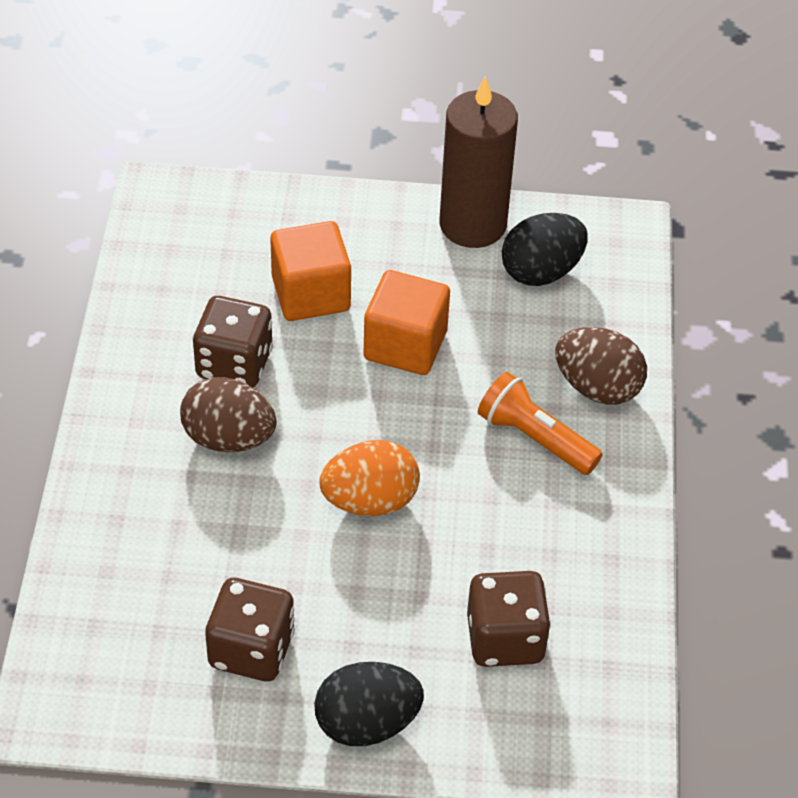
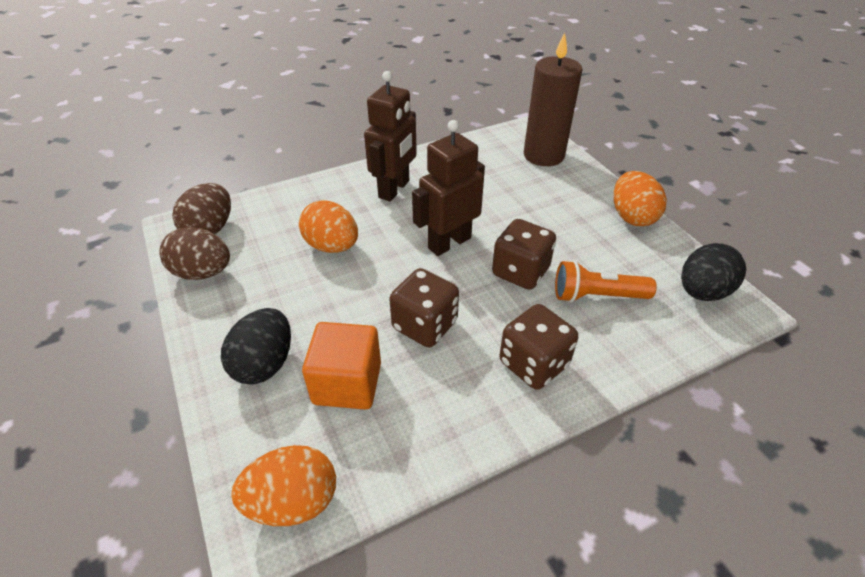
brown robot: 0 -> 2
orange cube: 2 -> 1
orange egg: 1 -> 3

